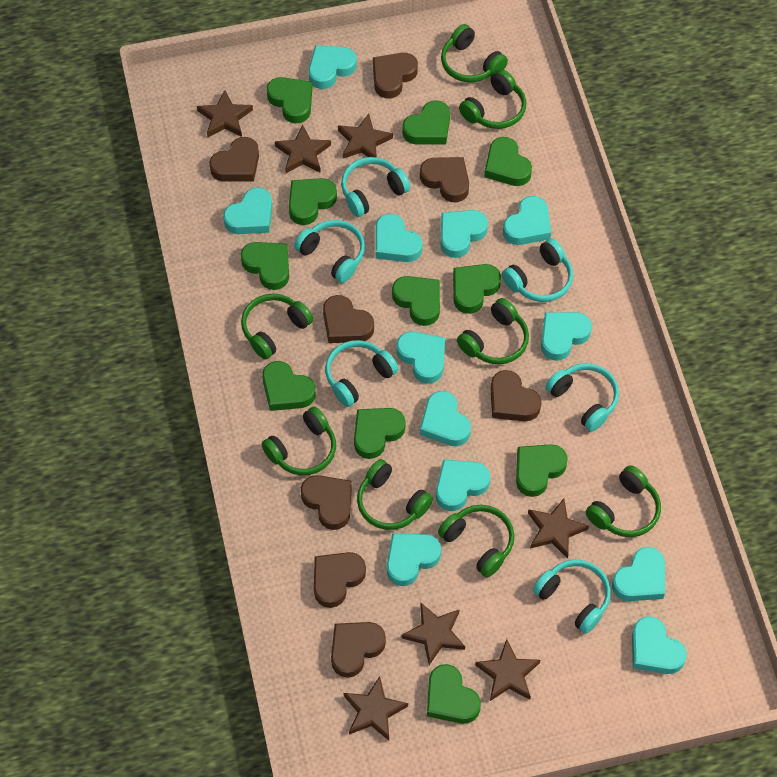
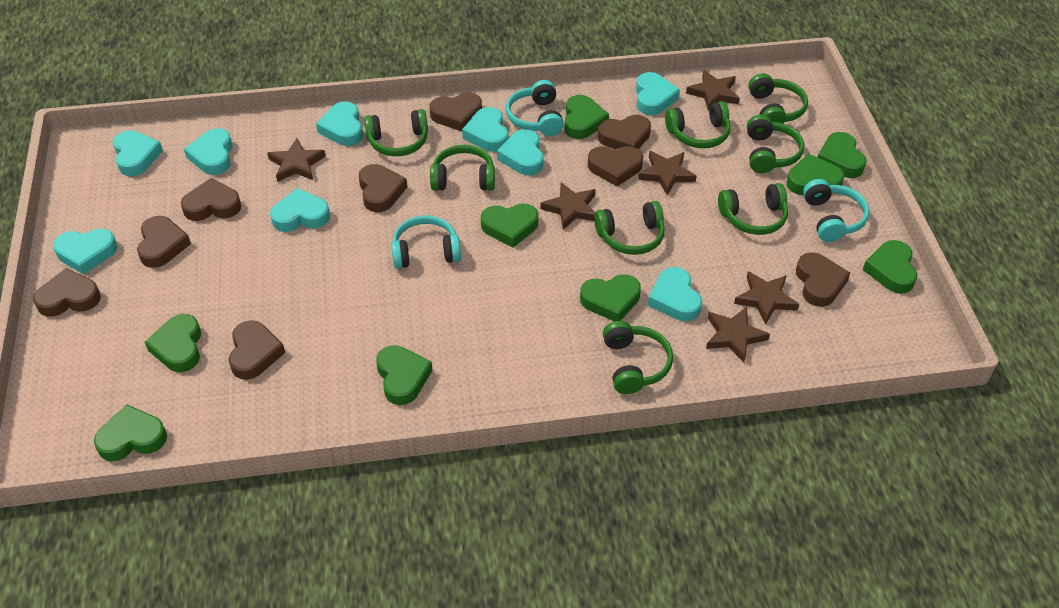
brown heart: 8 -> 9
brown star: 7 -> 6
green heart: 11 -> 9
turquoise headphones: 6 -> 3
turquoise heart: 12 -> 9

